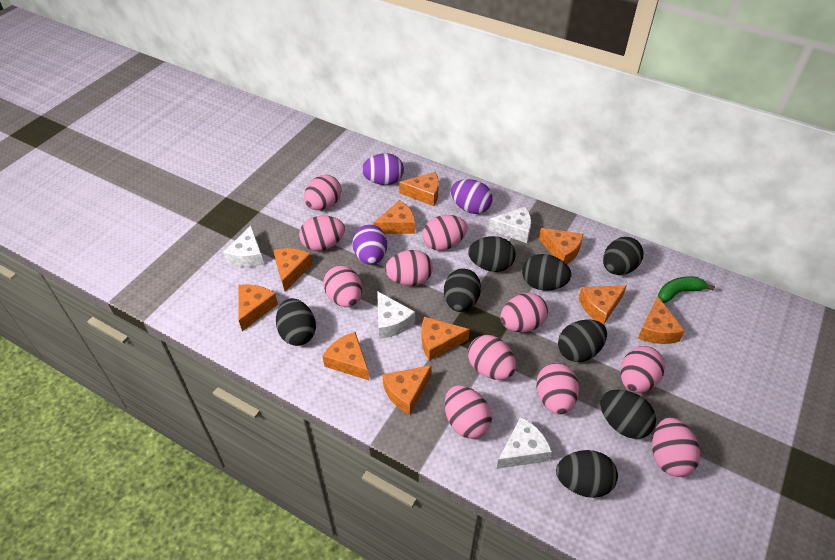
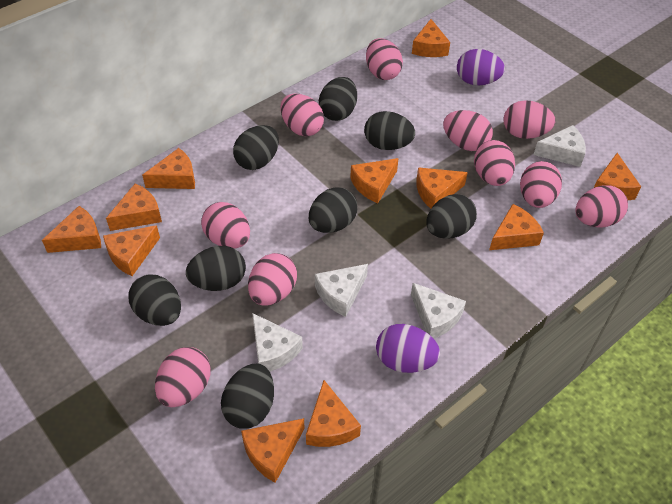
green banana: 1 -> 0
orange cheese: 10 -> 11
pink egg: 11 -> 10
purple egg: 3 -> 2

